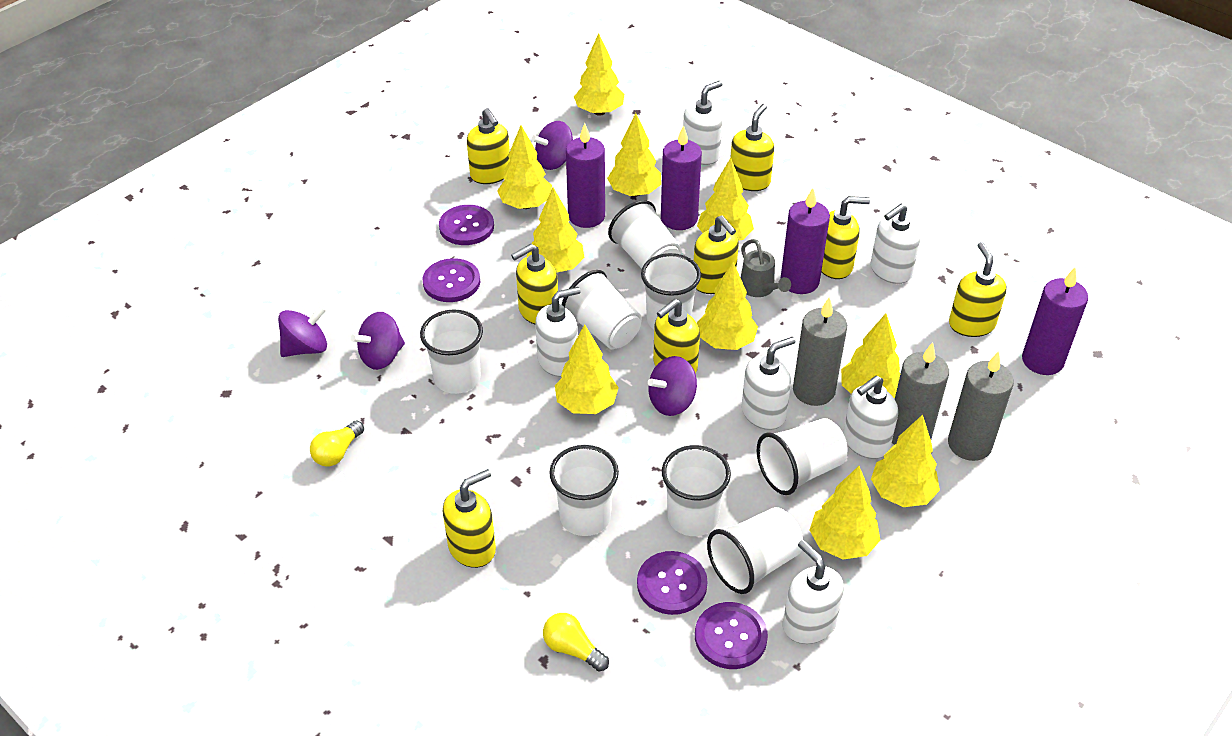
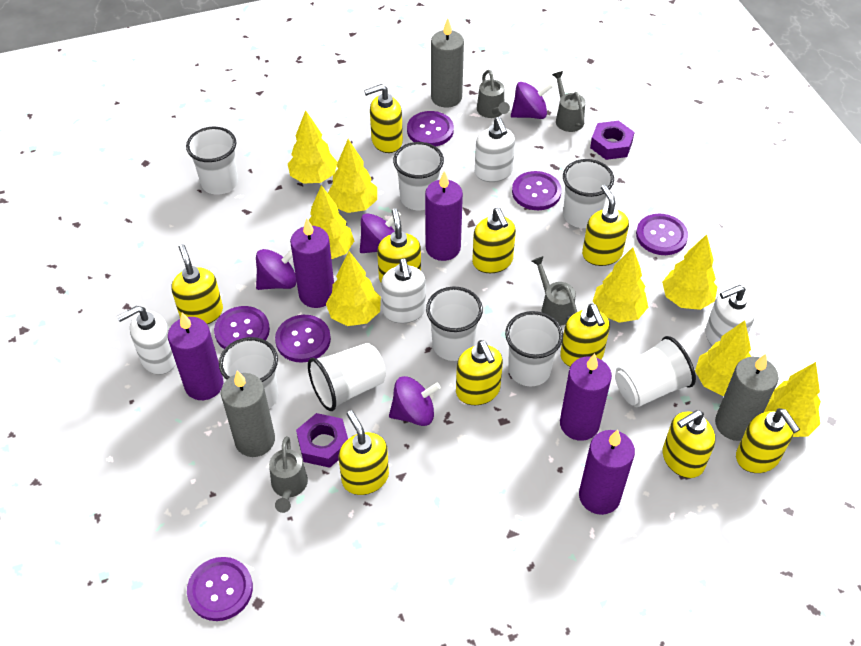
grey watering can: 1 -> 4
purple button: 4 -> 6
purple candle: 4 -> 5
purple nut: 0 -> 2
white soap dispenser: 6 -> 4
yellow light bulb: 2 -> 0
yellow soap dispenser: 8 -> 10
yellow tree: 10 -> 8

